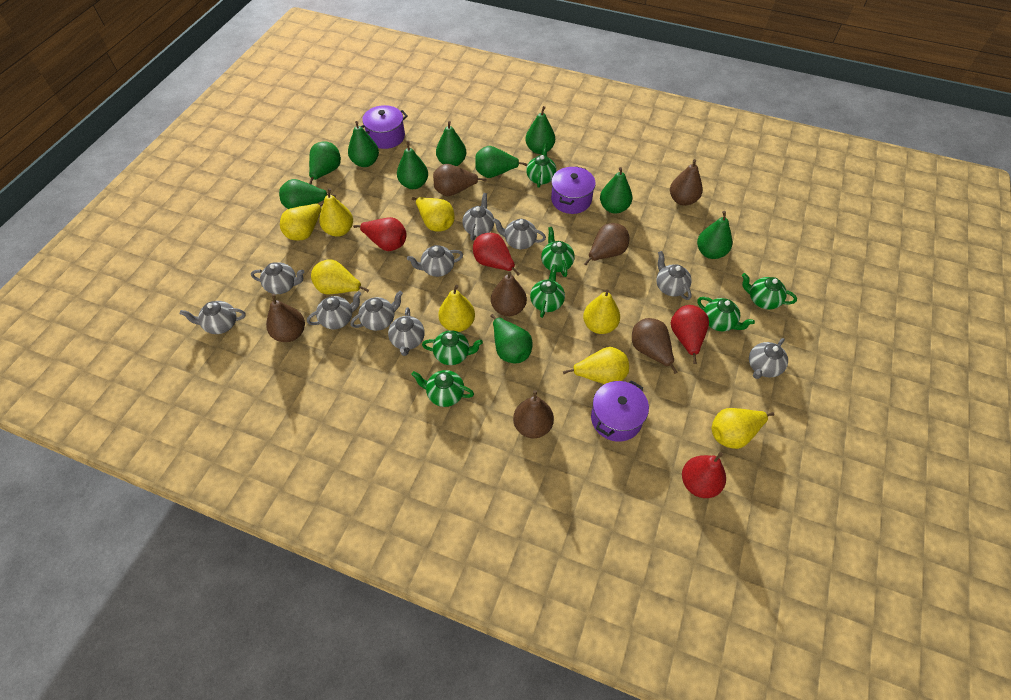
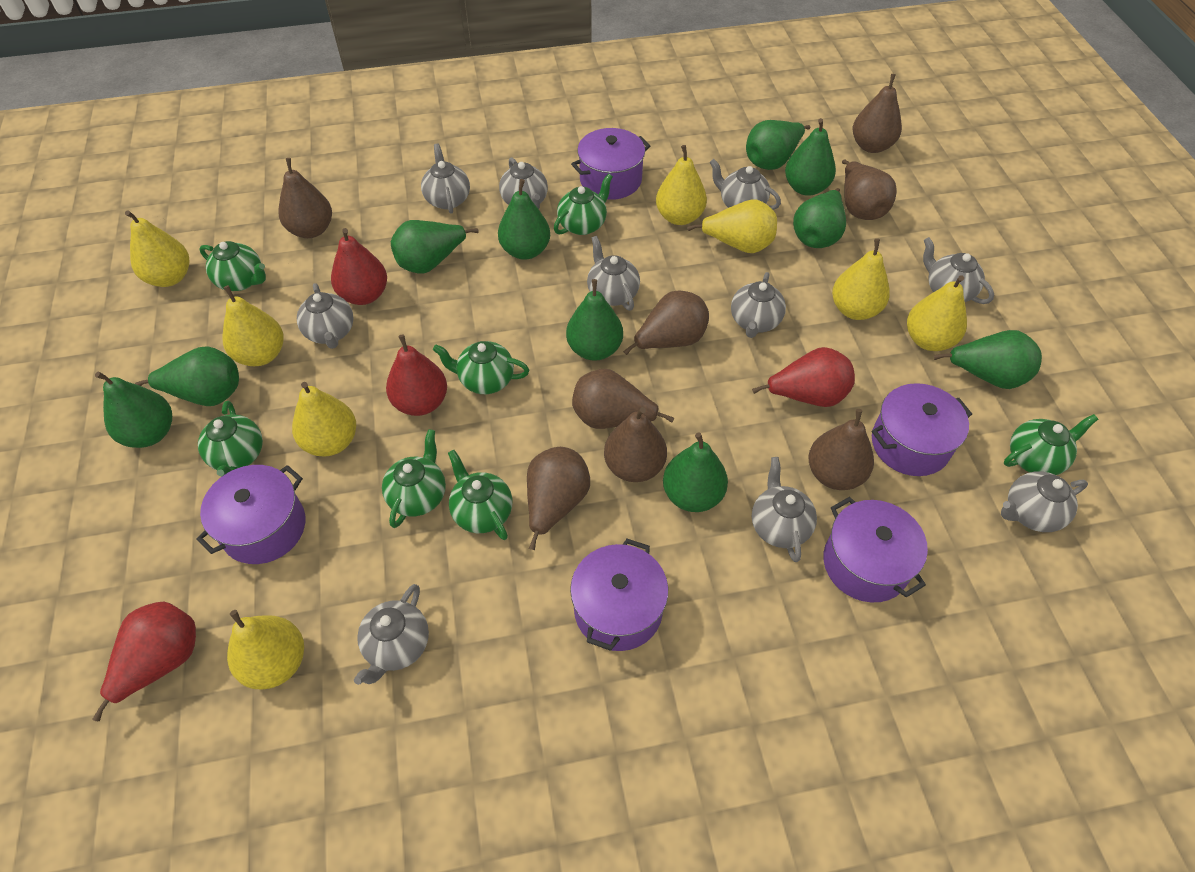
brown pear: 7 -> 8
purple pot: 3 -> 5

